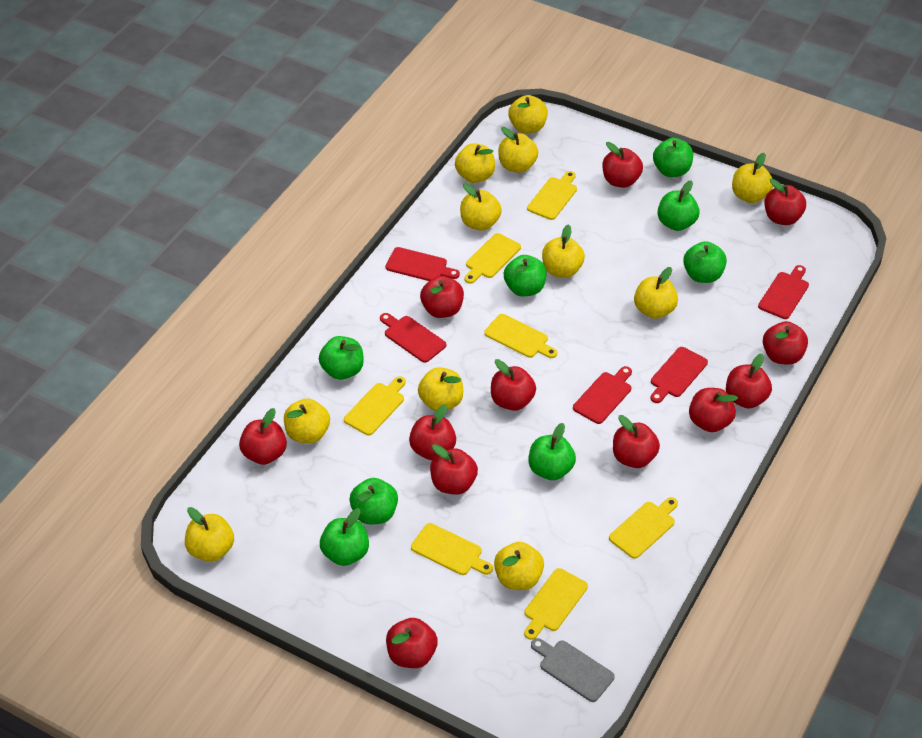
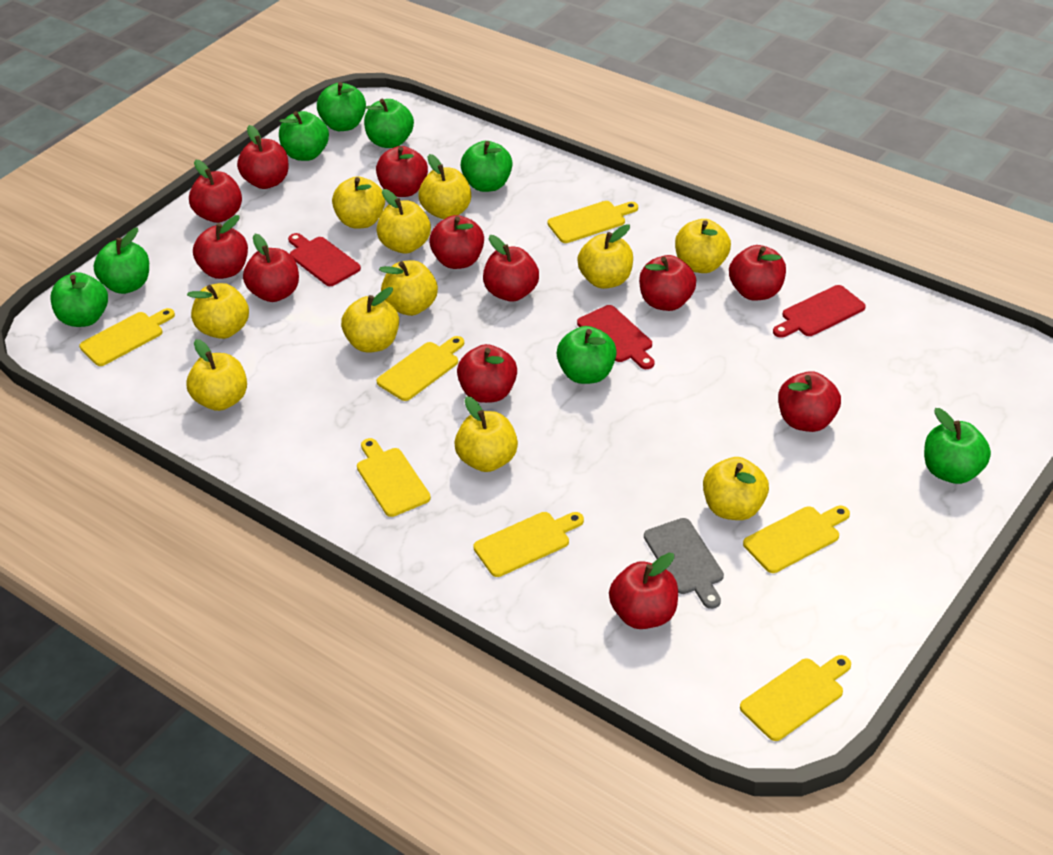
red cutting board: 5 -> 3

